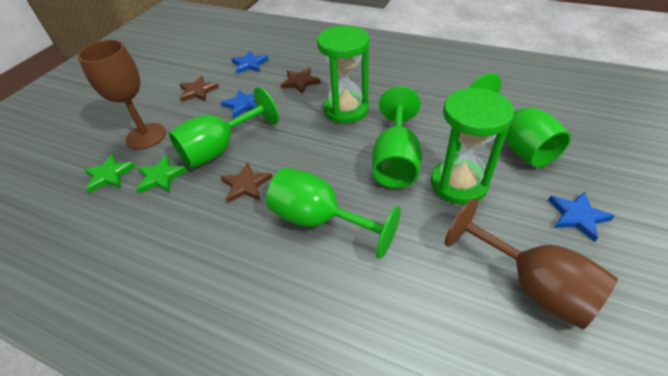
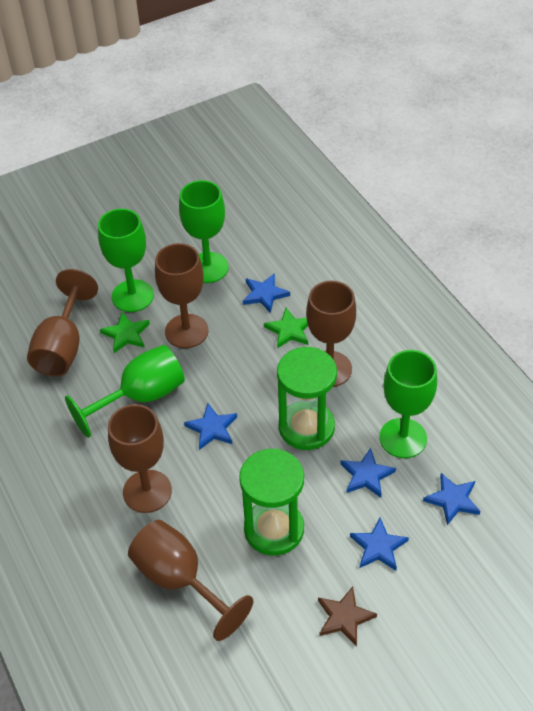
blue star: 3 -> 5
brown goblet: 2 -> 5
brown star: 3 -> 1

